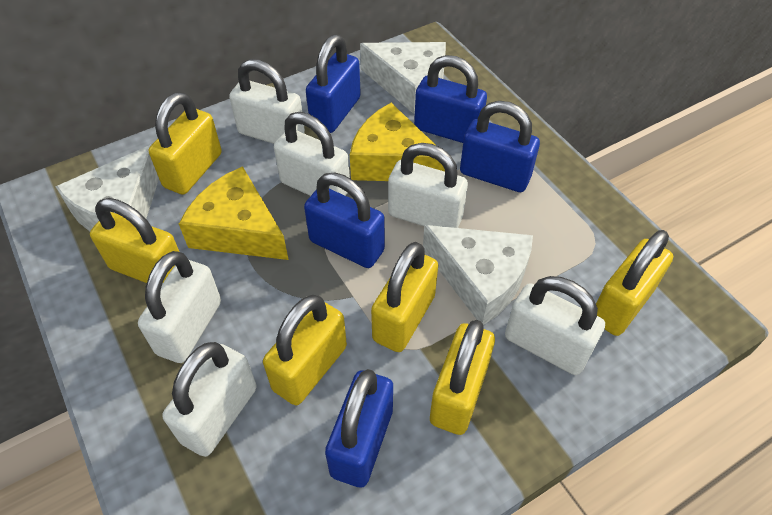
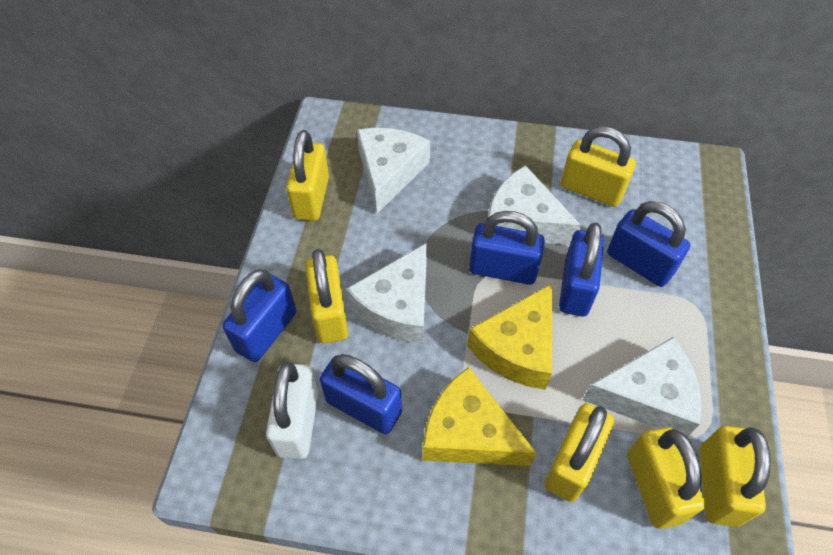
white cheese: 3 -> 4
white padlock: 6 -> 1

